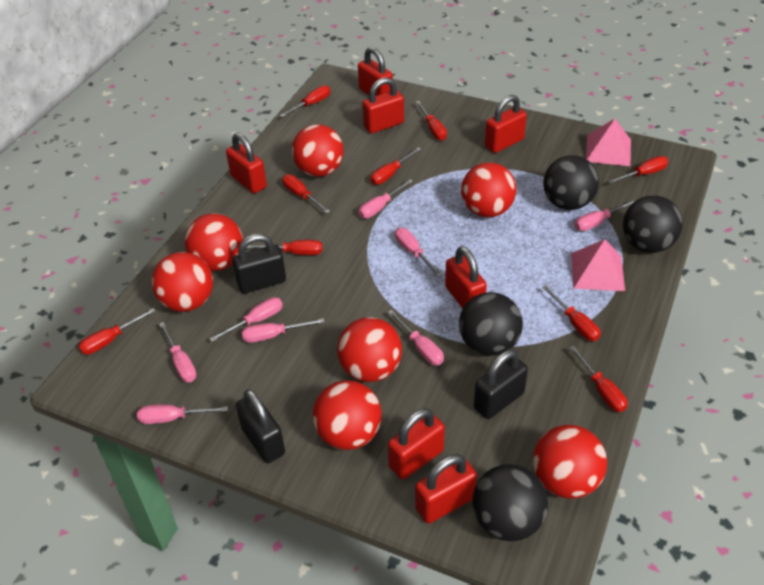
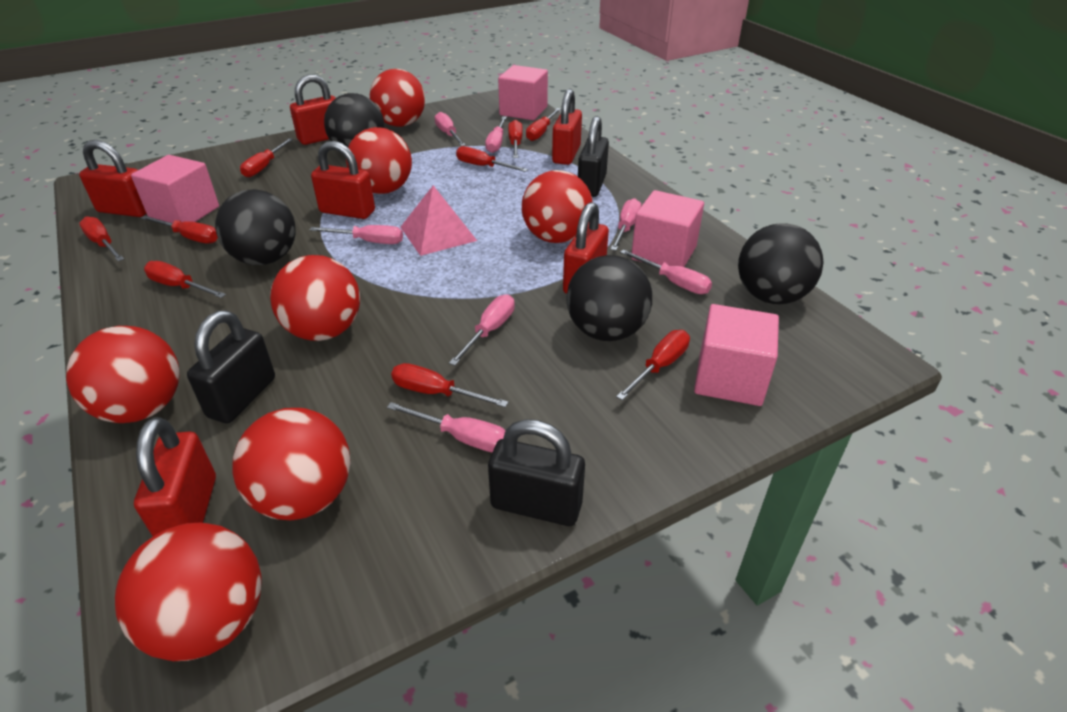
pink cube: 0 -> 4
pink pyramid: 2 -> 1
pink screwdriver: 8 -> 7
red padlock: 7 -> 6

